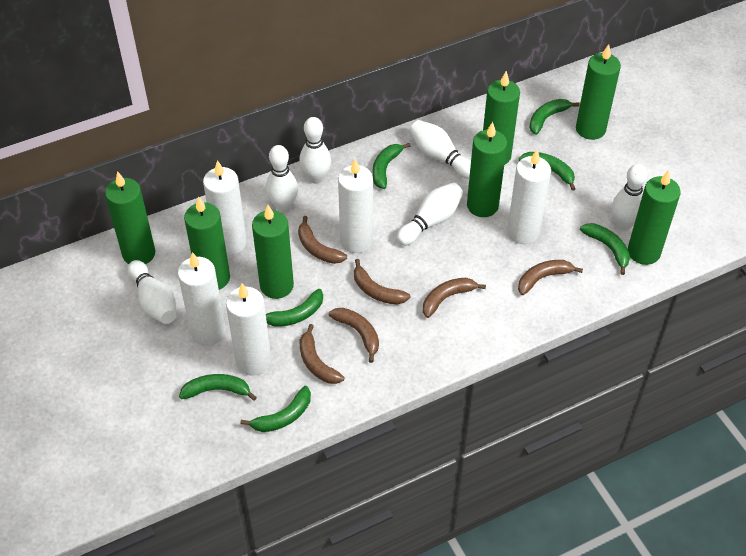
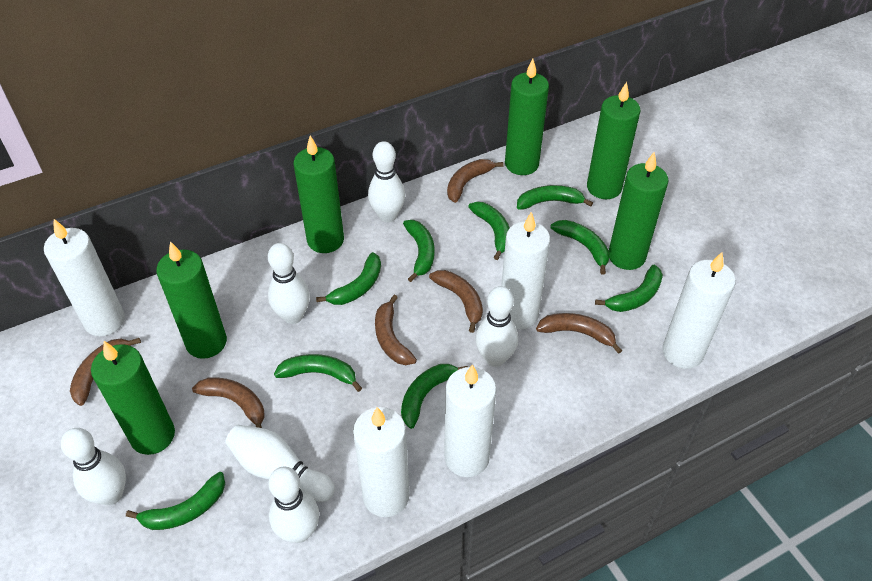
green banana: 7 -> 9
green candle: 7 -> 6

